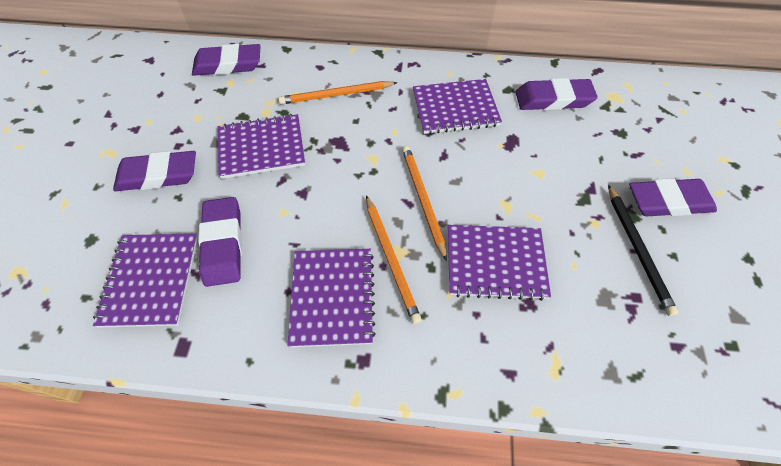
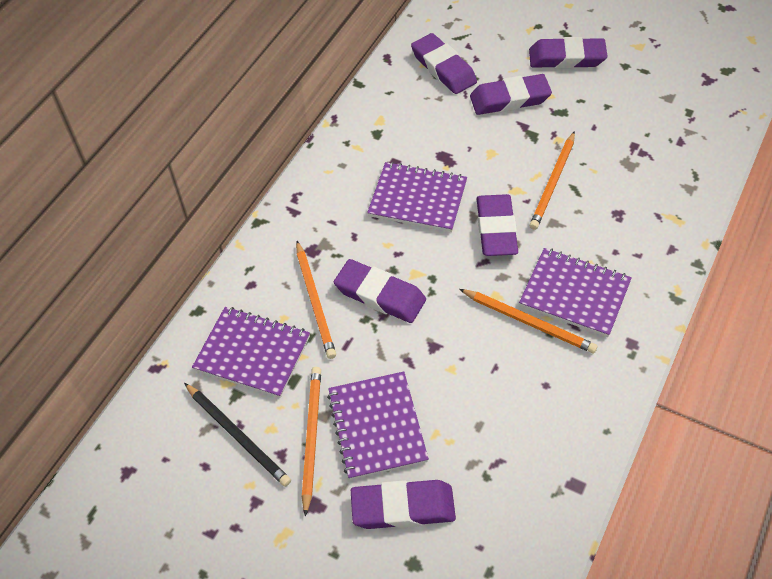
orange pencil: 3 -> 4
purple eraser: 5 -> 6
purple notebook: 5 -> 4

